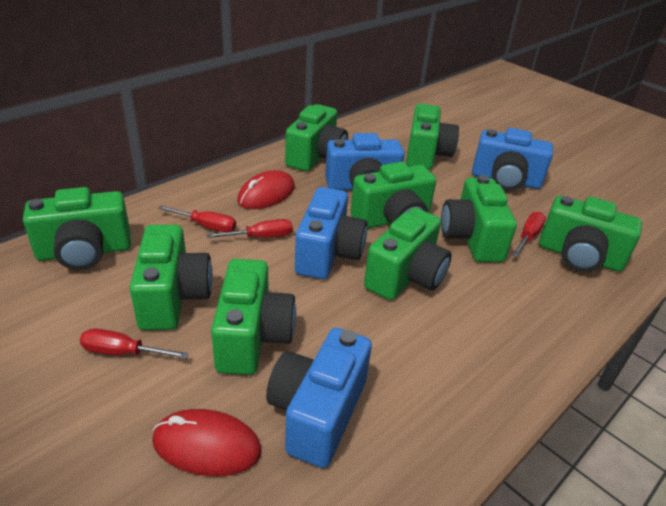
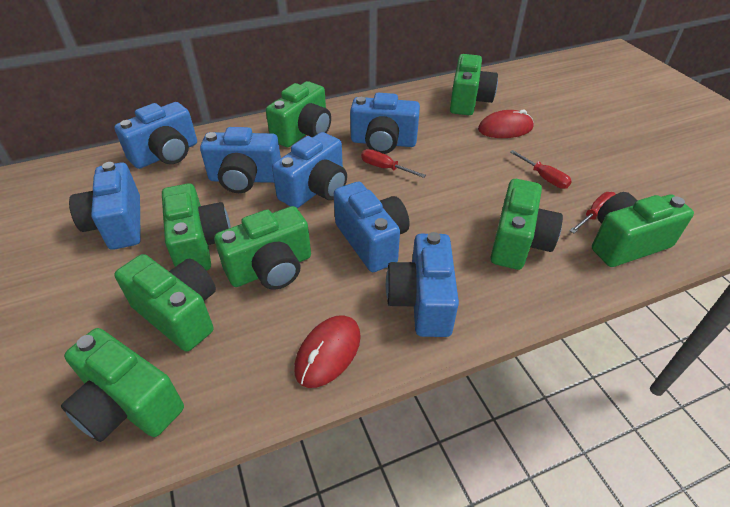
blue camera: 4 -> 7
green camera: 9 -> 8
red screwdriver: 4 -> 3

